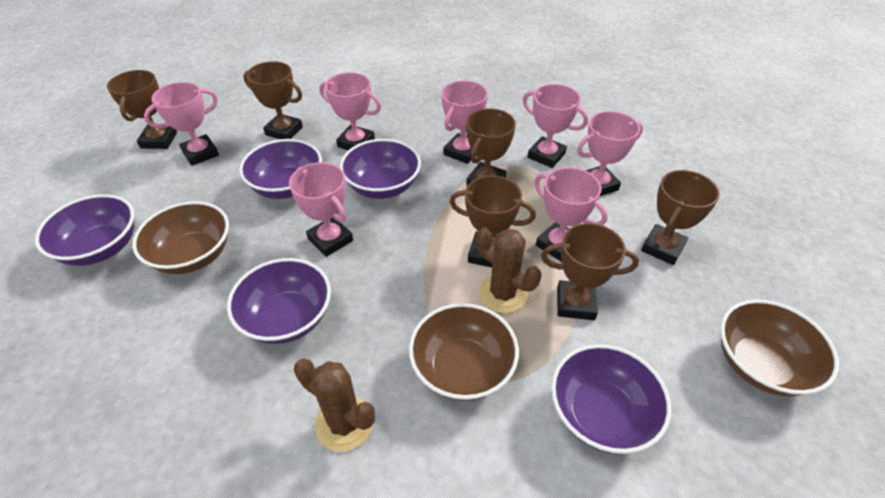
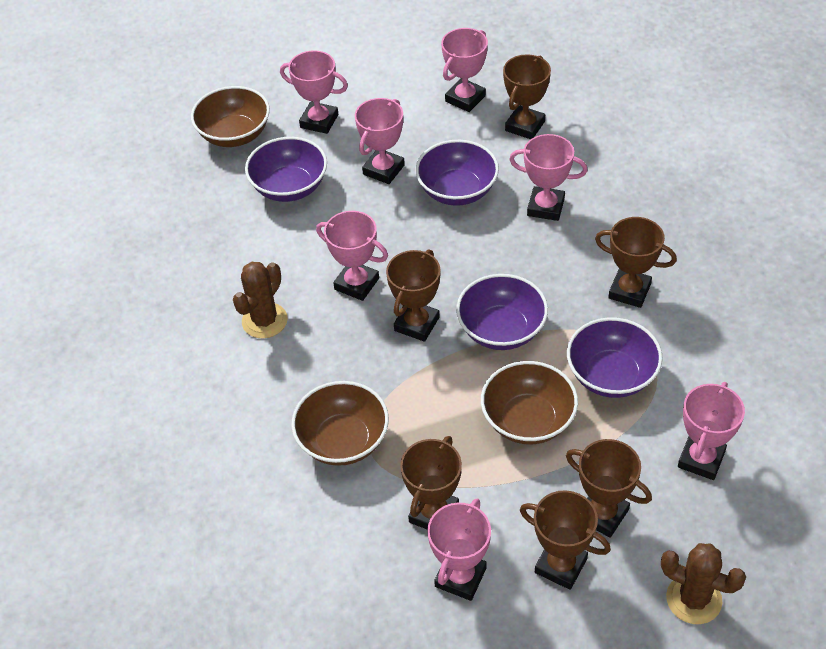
purple bowl: 5 -> 4

